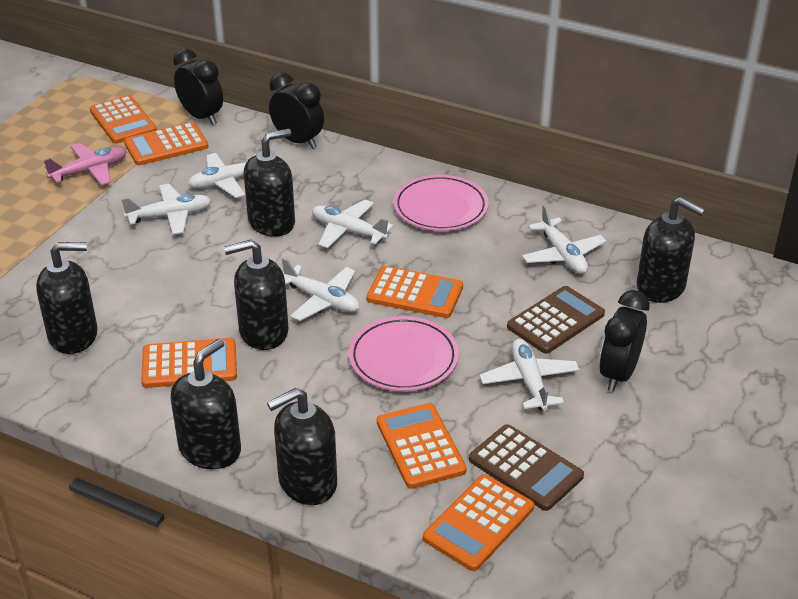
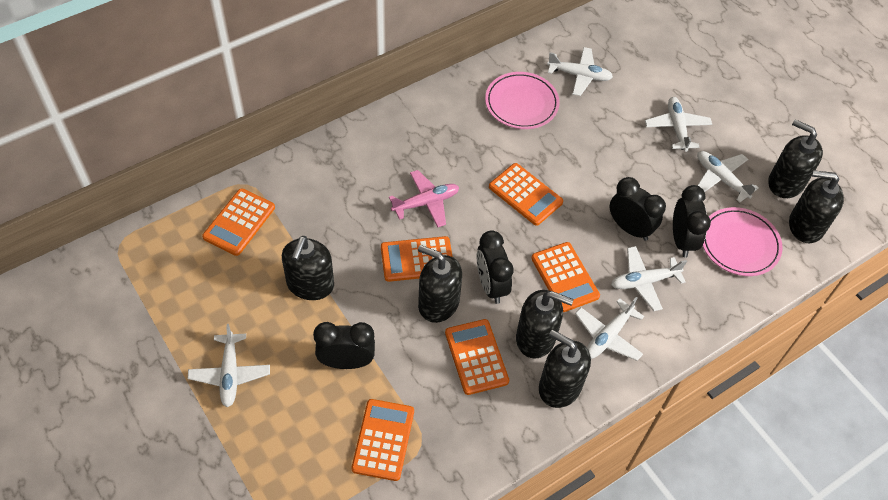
black clock: 3 -> 4
brown calculator: 2 -> 0

